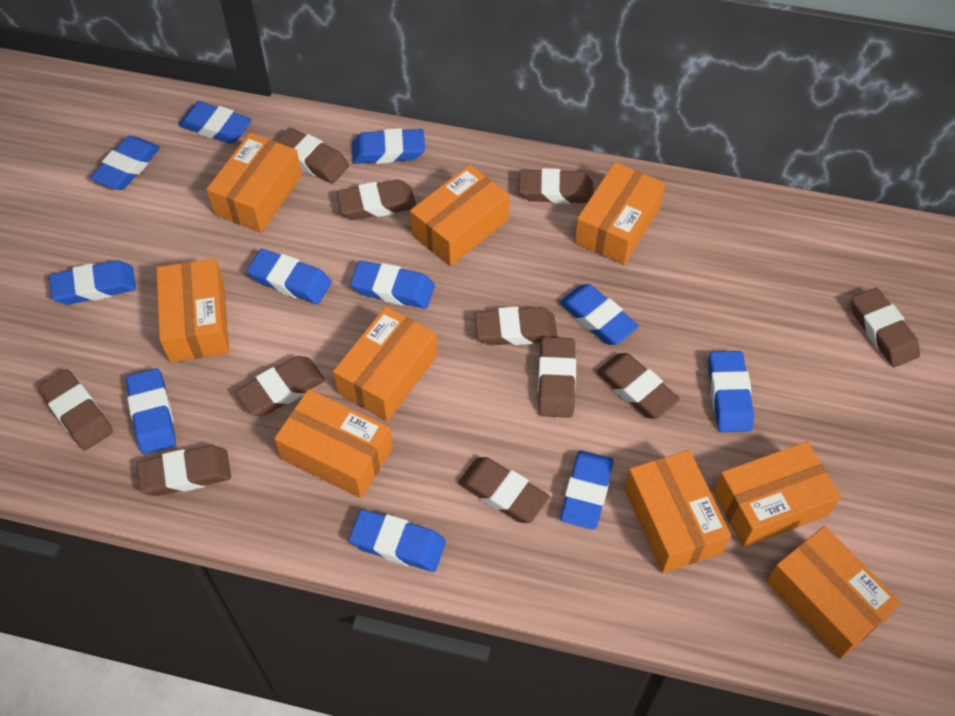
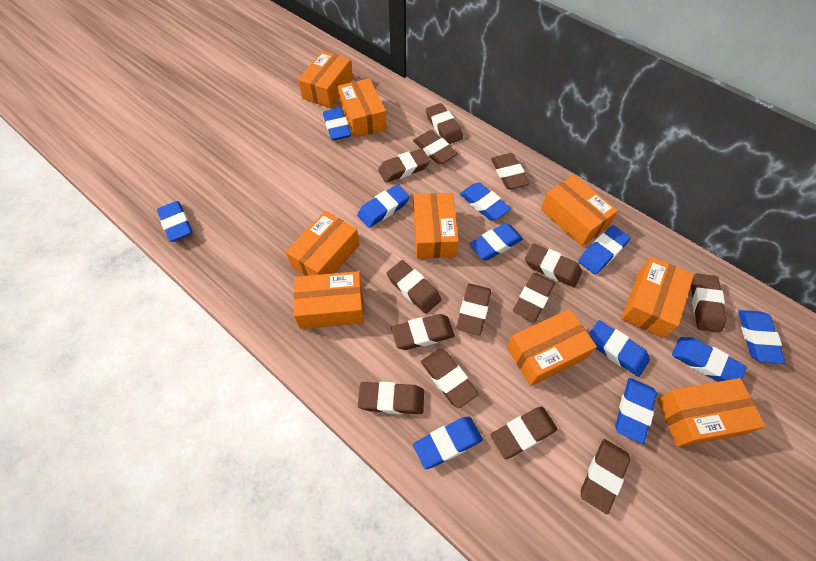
brown eraser: 11 -> 14

